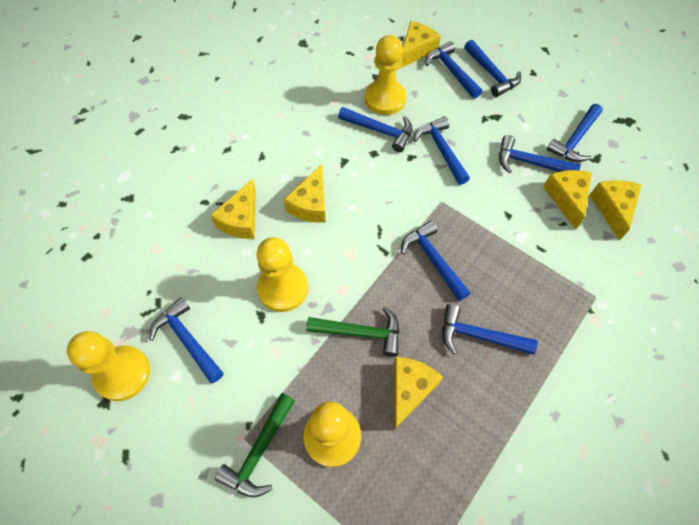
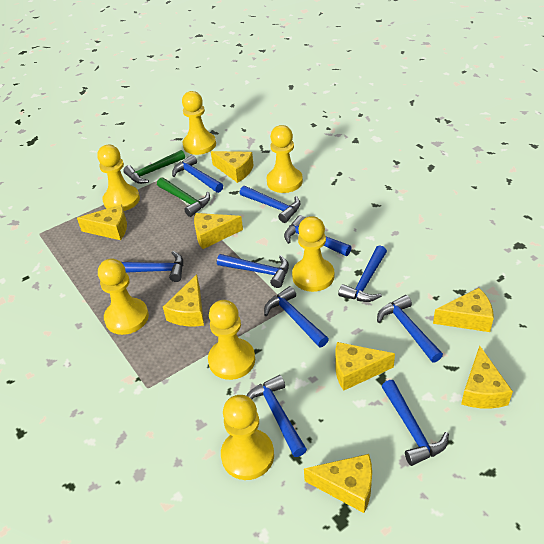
blue hammer: 9 -> 10
yellow cheese: 6 -> 8
yellow pawn: 4 -> 7

